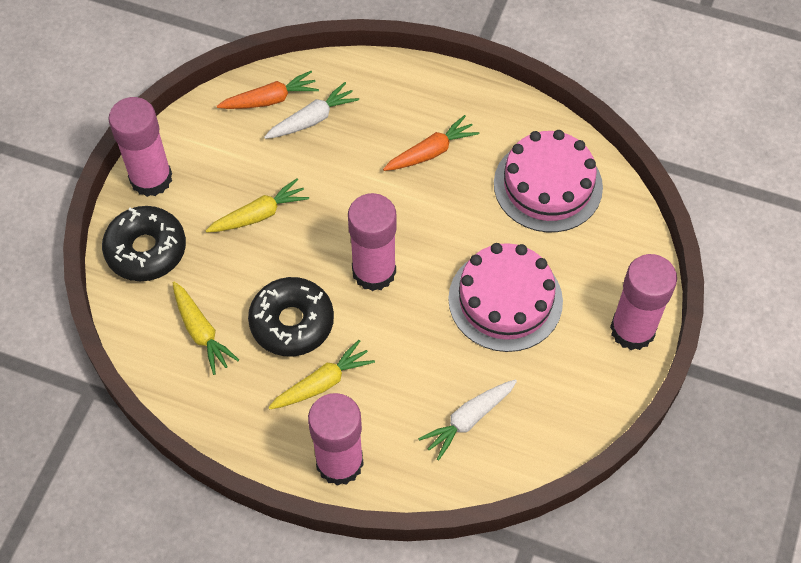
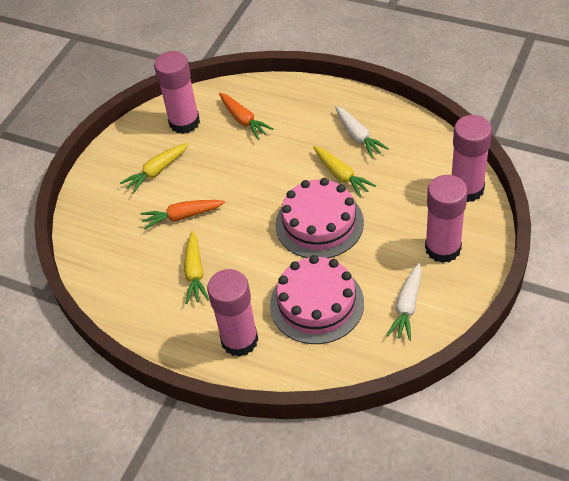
black donut: 2 -> 0

